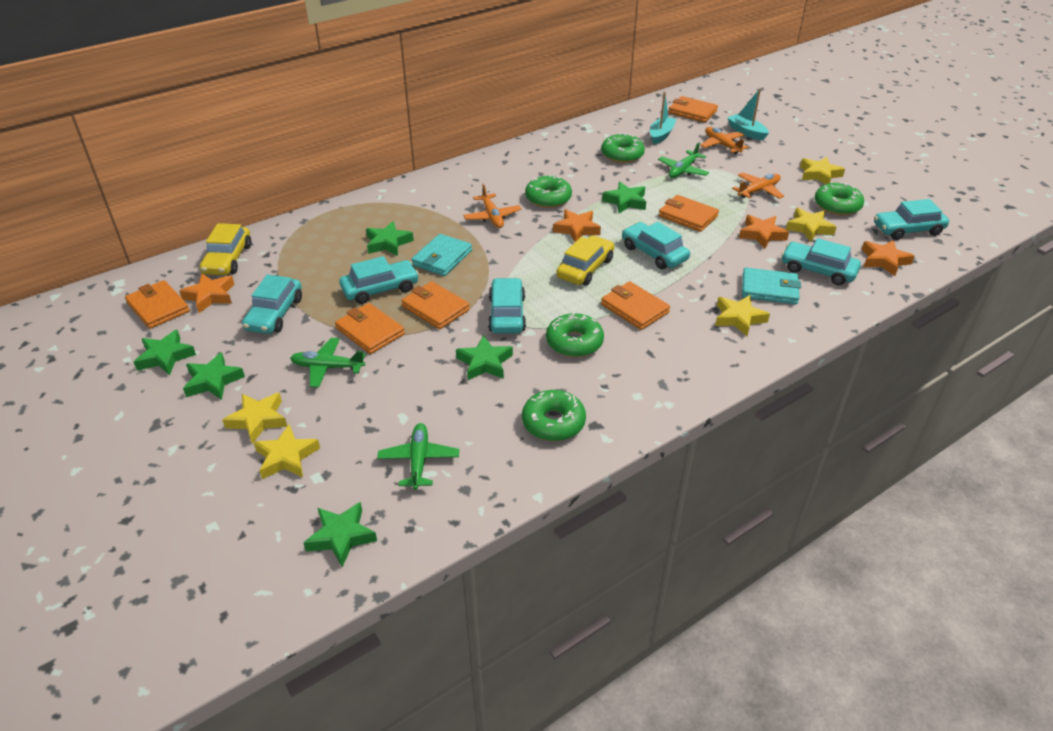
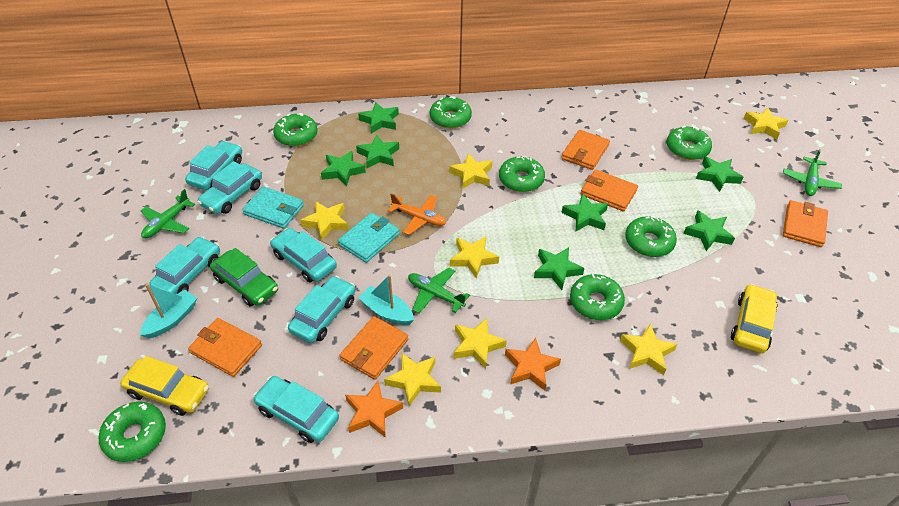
green car: 0 -> 1
green donut: 5 -> 7
green star: 6 -> 7
orange plane: 3 -> 1
orange star: 4 -> 2
orange wallet: 6 -> 5
yellow star: 5 -> 7

